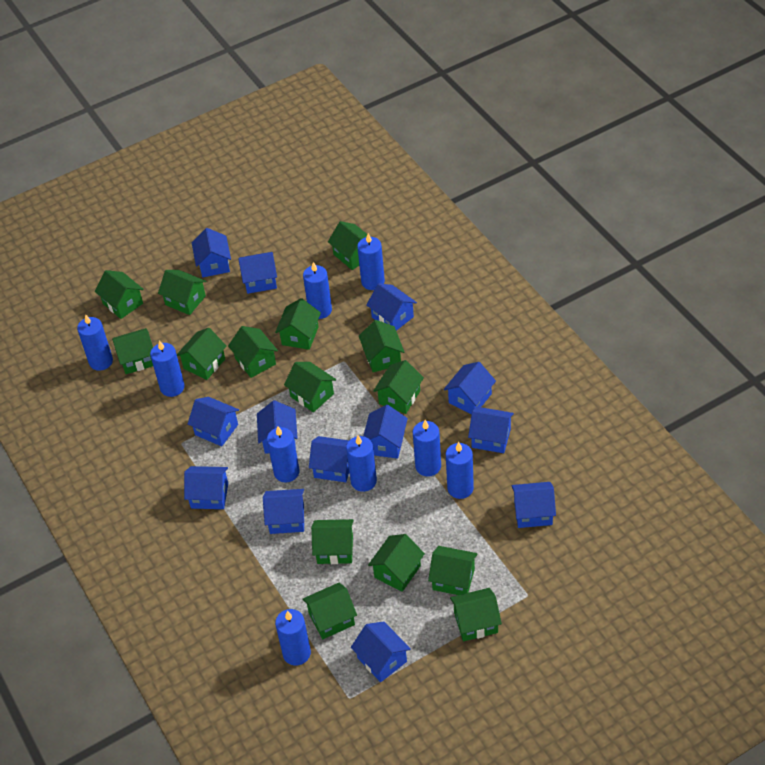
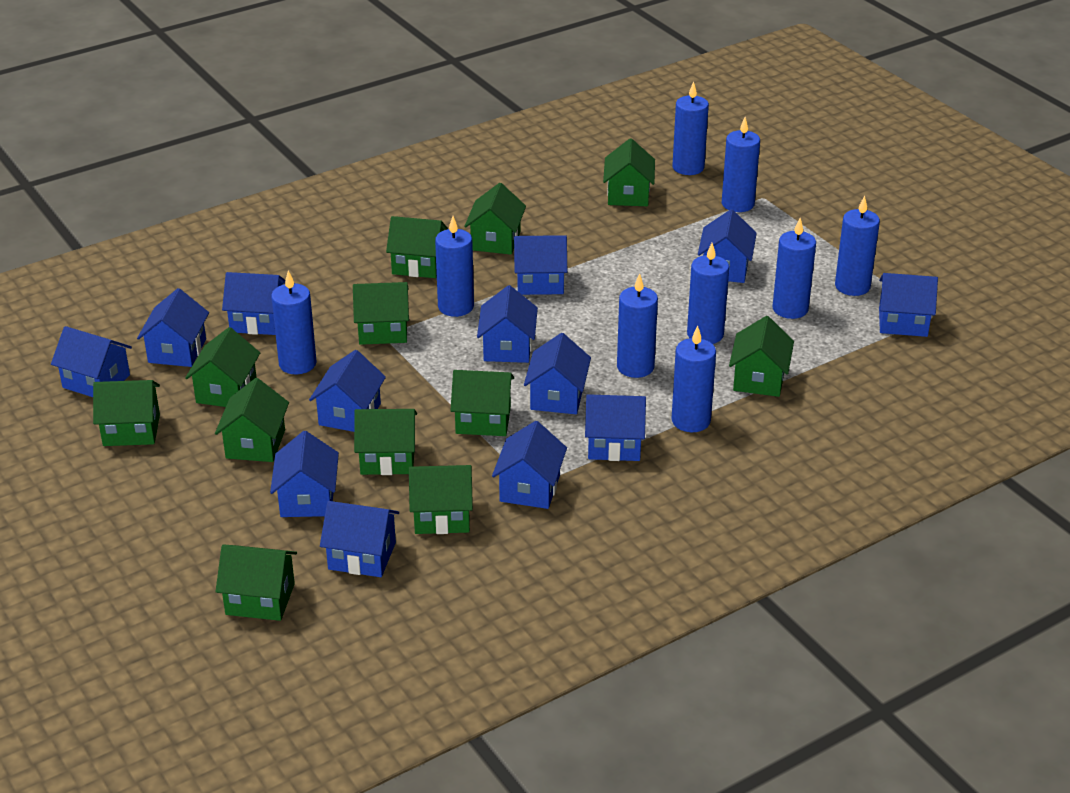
green house: 15 -> 12

